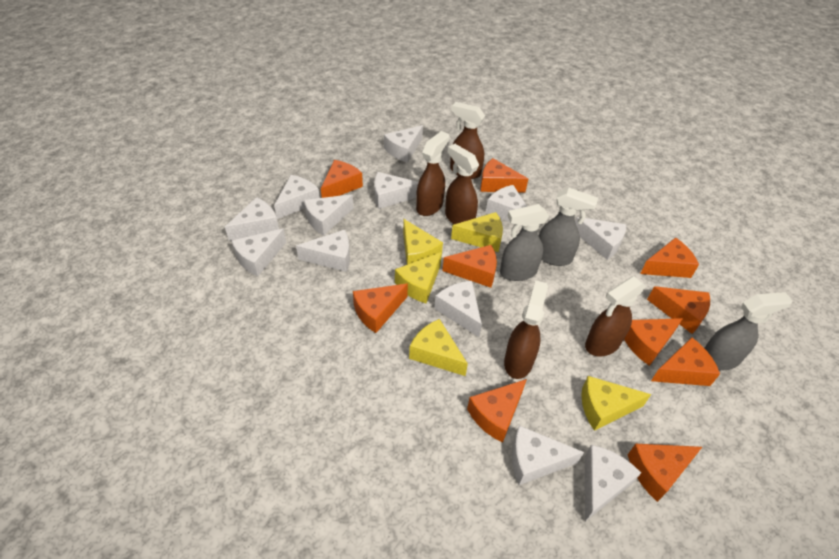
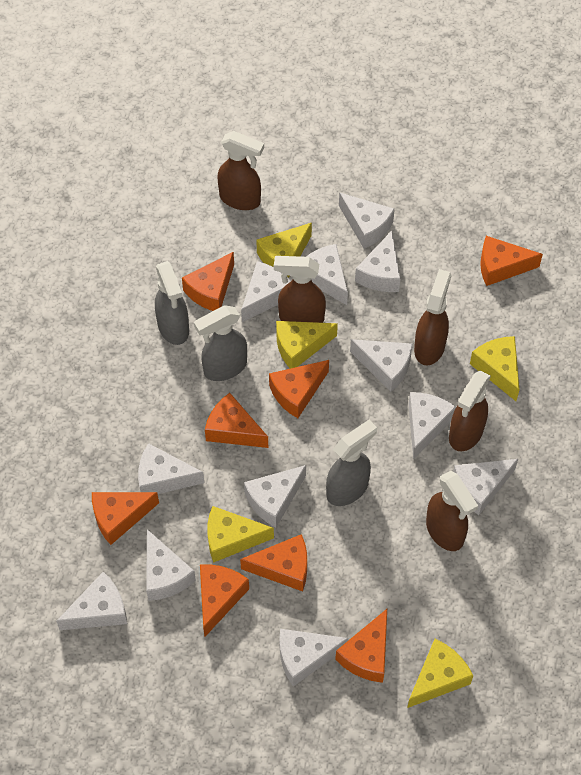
orange cheese: 10 -> 8

